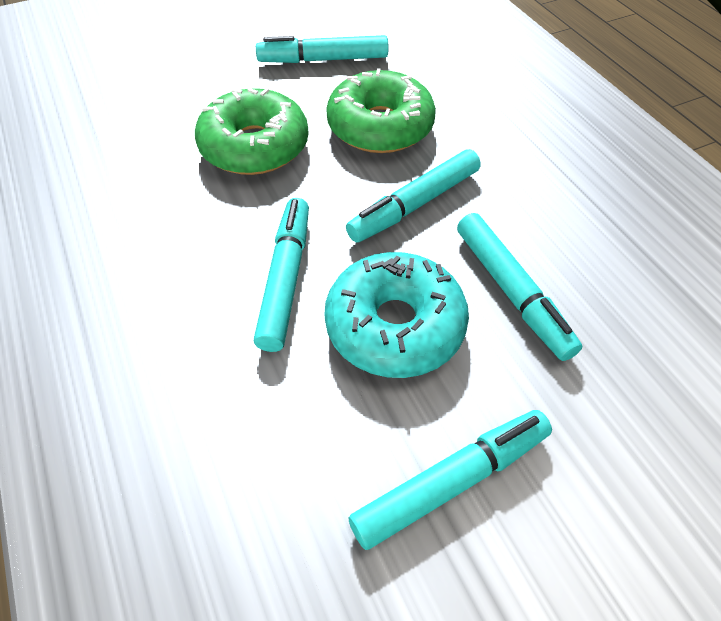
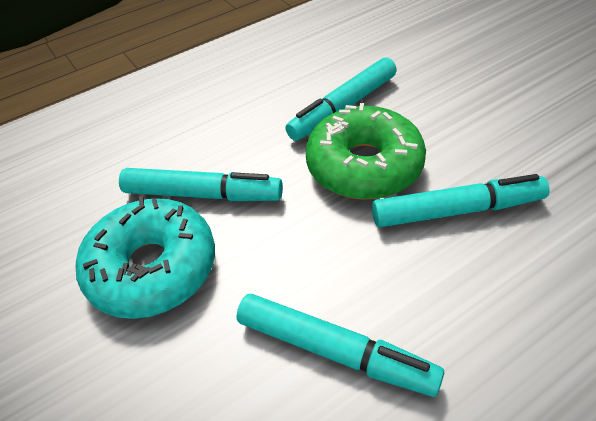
green donut: 2 -> 1
turquoise marker: 5 -> 4

